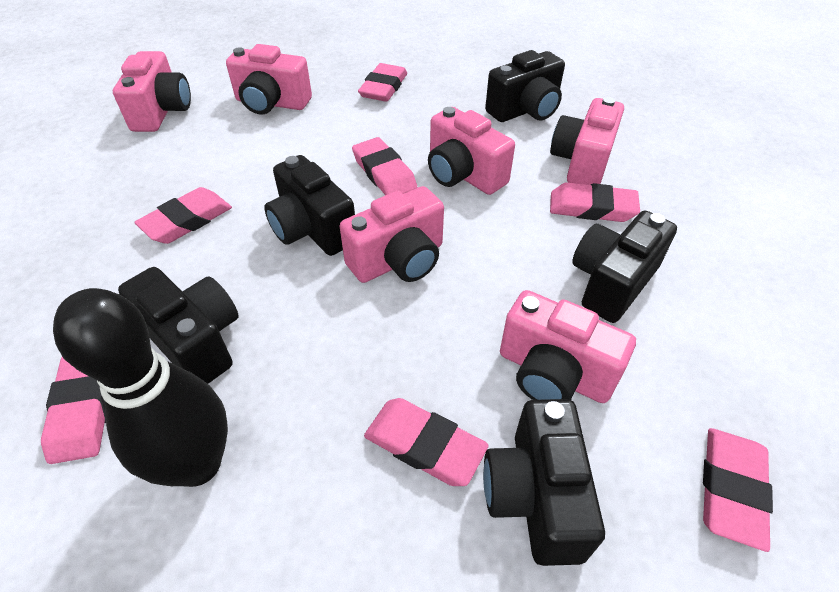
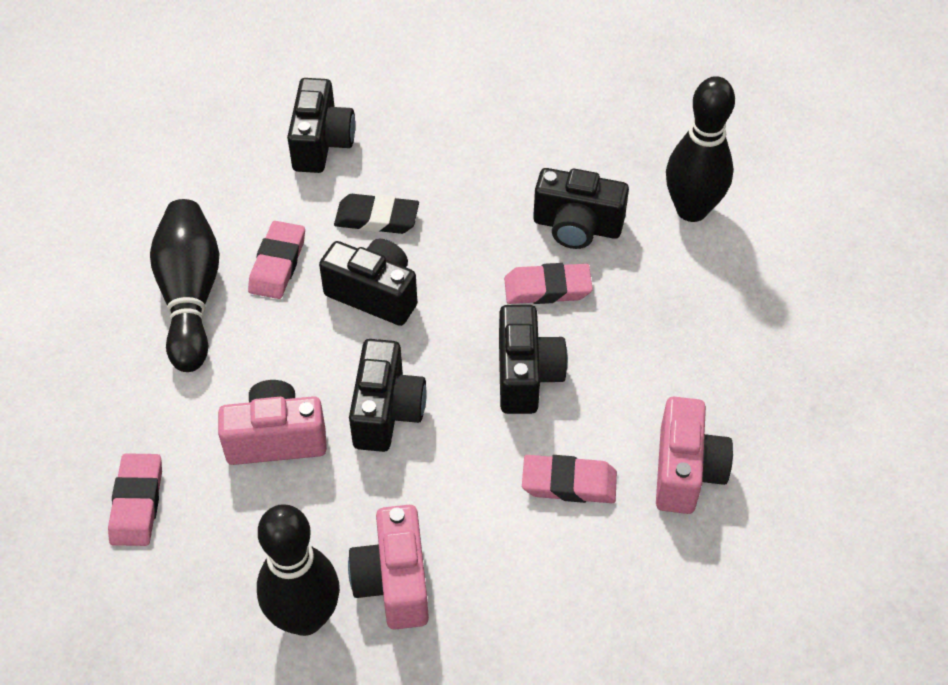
black bowling pin: 1 -> 3
black eraser: 0 -> 1
pink camera: 6 -> 3
pink eraser: 7 -> 4

